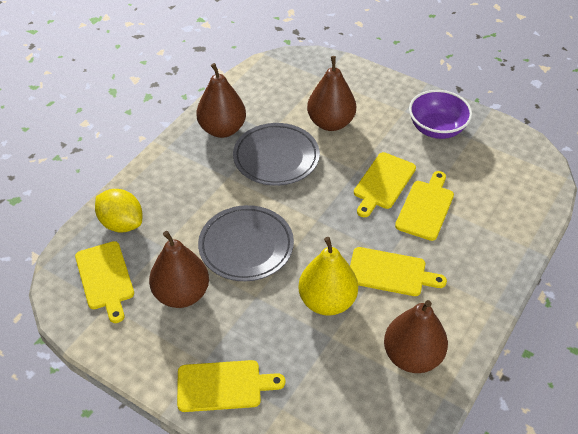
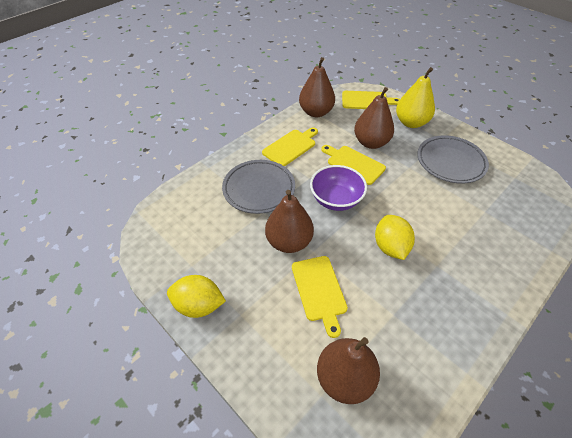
yellow cutting board: 5 -> 4
yellow lemon: 1 -> 2

